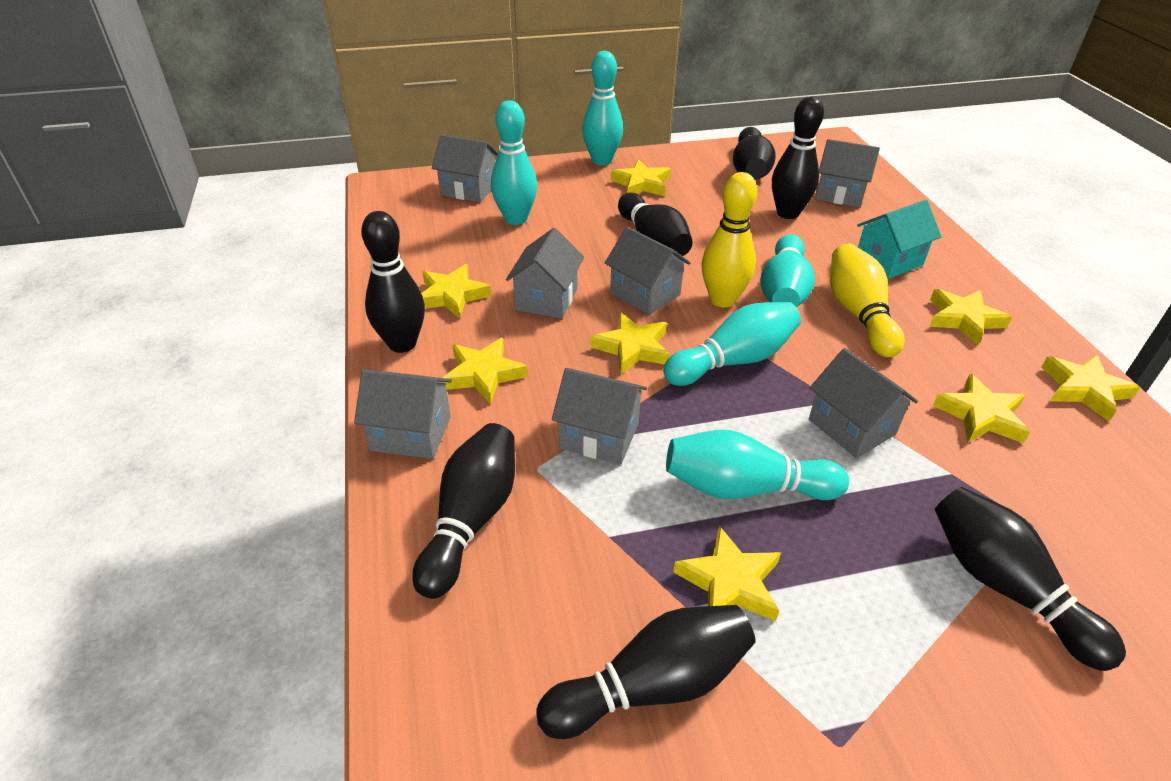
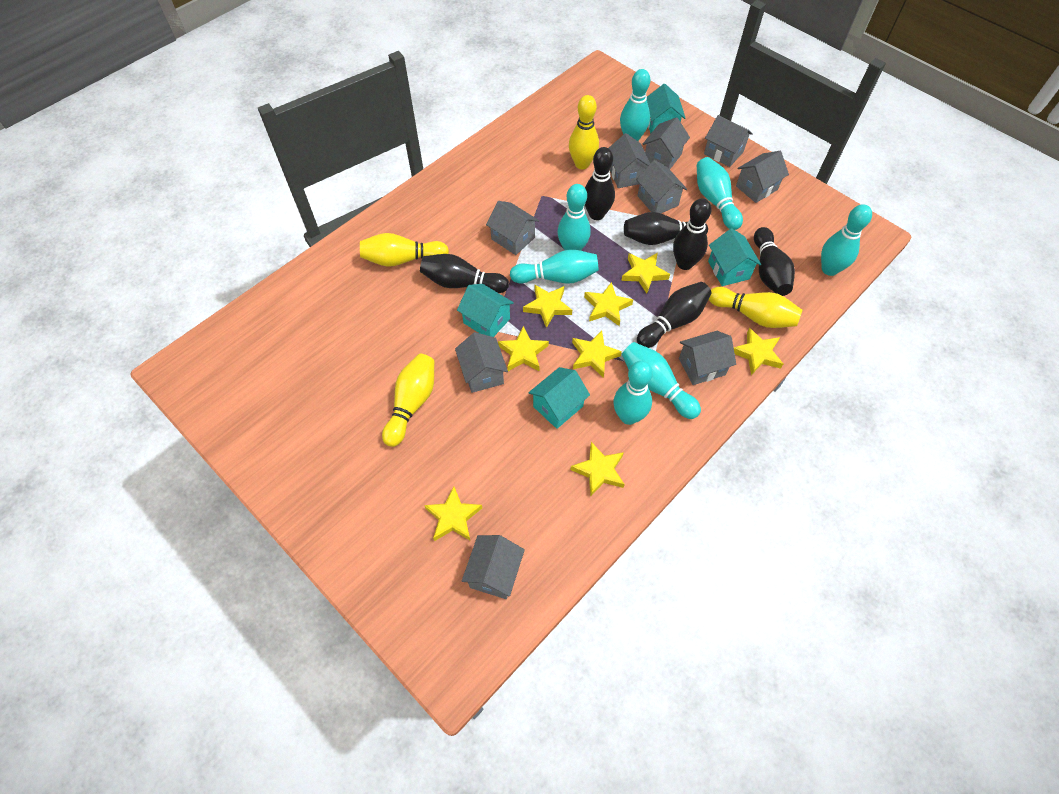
black bowling pin: 7 -> 6
grey house: 7 -> 9
turquoise bowling pin: 5 -> 7
turquoise house: 1 -> 4
yellow bowling pin: 2 -> 4

